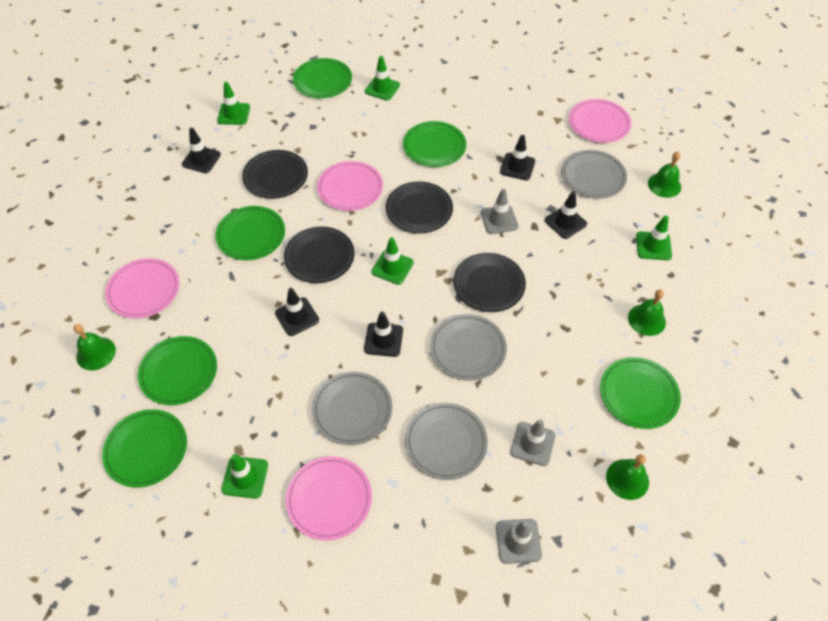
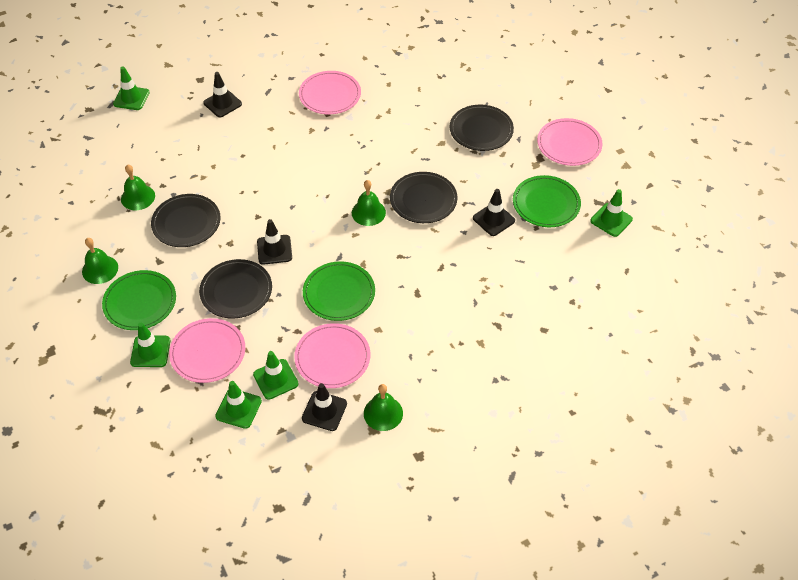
black traffic cone: 5 -> 4
green plate: 6 -> 3
grey plate: 4 -> 0
grey traffic cone: 3 -> 0

